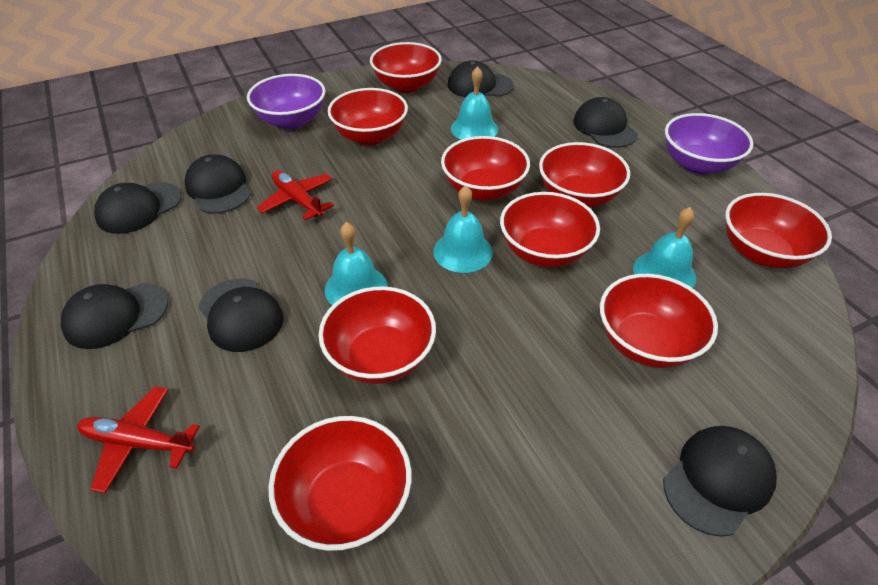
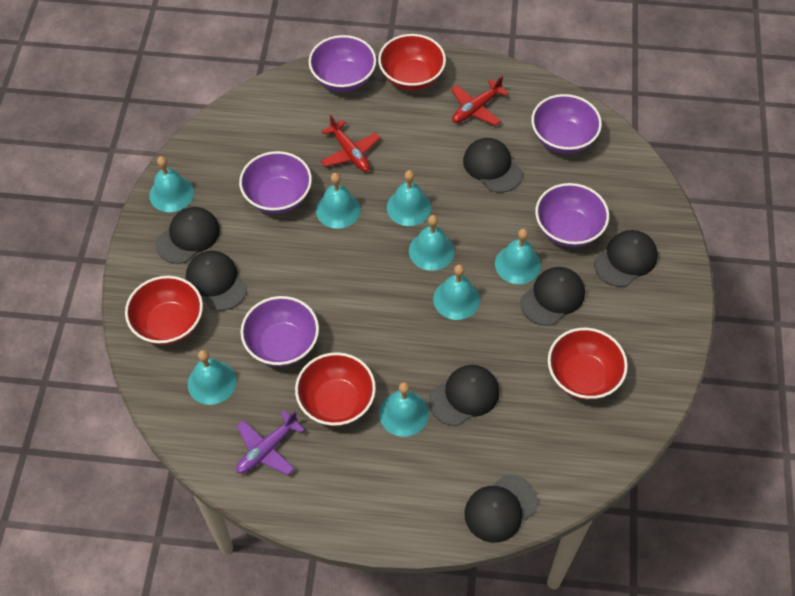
purple bowl: 2 -> 5
purple plane: 0 -> 1
red bowl: 9 -> 4
turquoise bell: 4 -> 8

